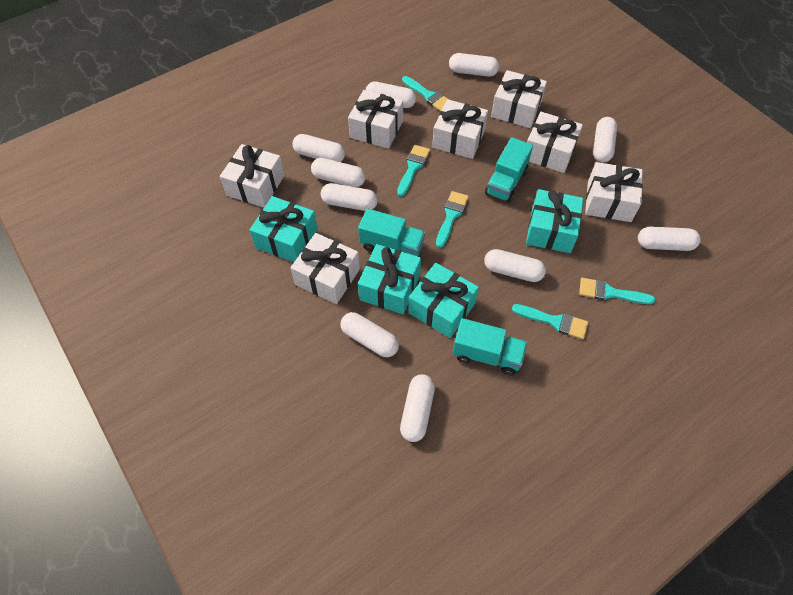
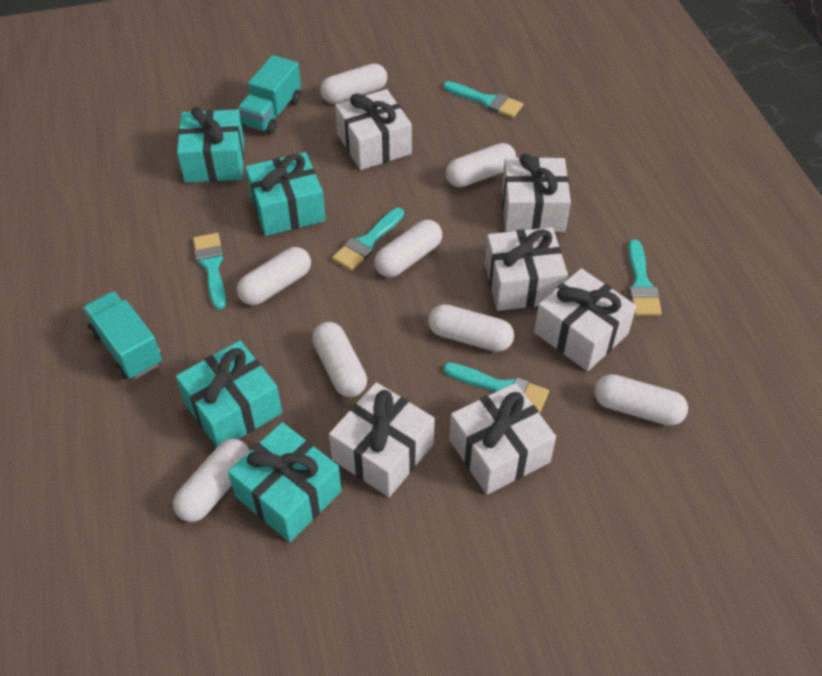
turquoise truck: 3 -> 2
white capsule: 10 -> 8
white gift: 7 -> 6

